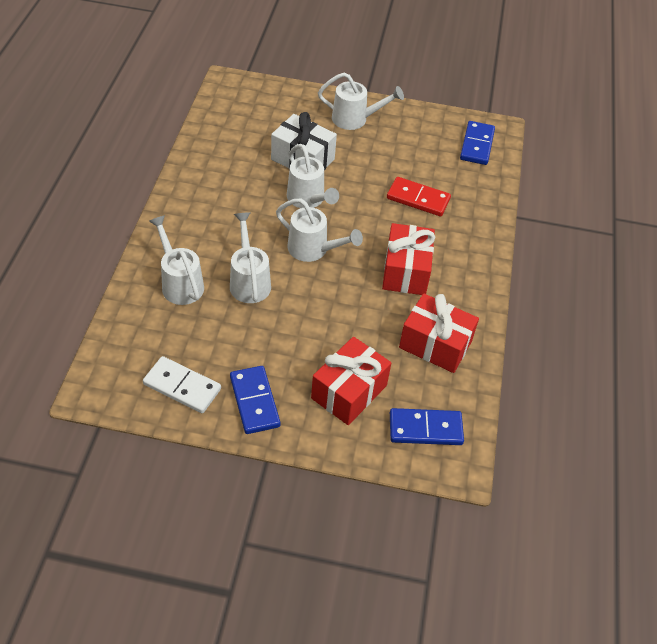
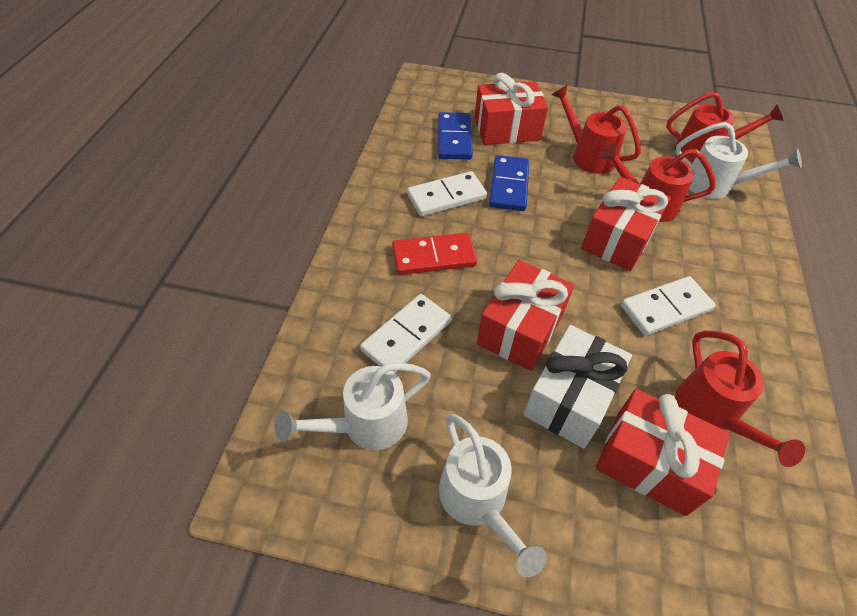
blue domino: 3 -> 2
red gift: 3 -> 4
red watering can: 0 -> 4
white domino: 1 -> 3
white watering can: 5 -> 3

